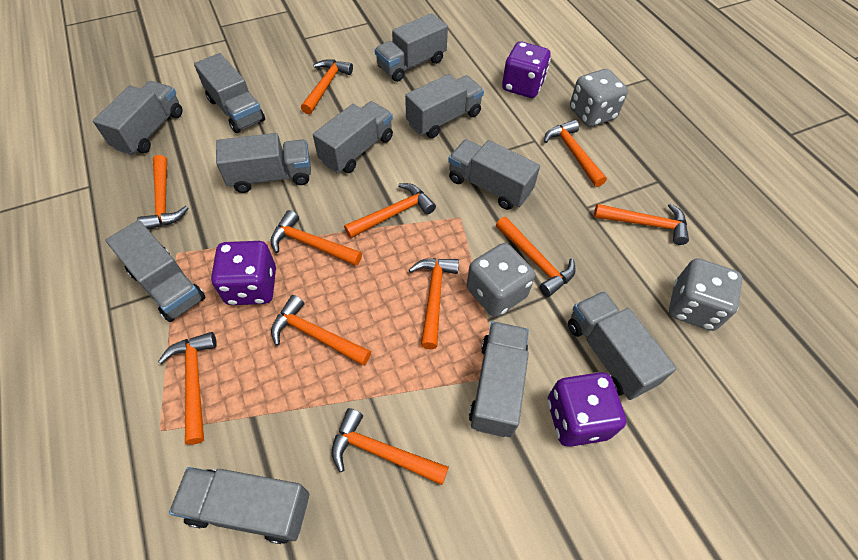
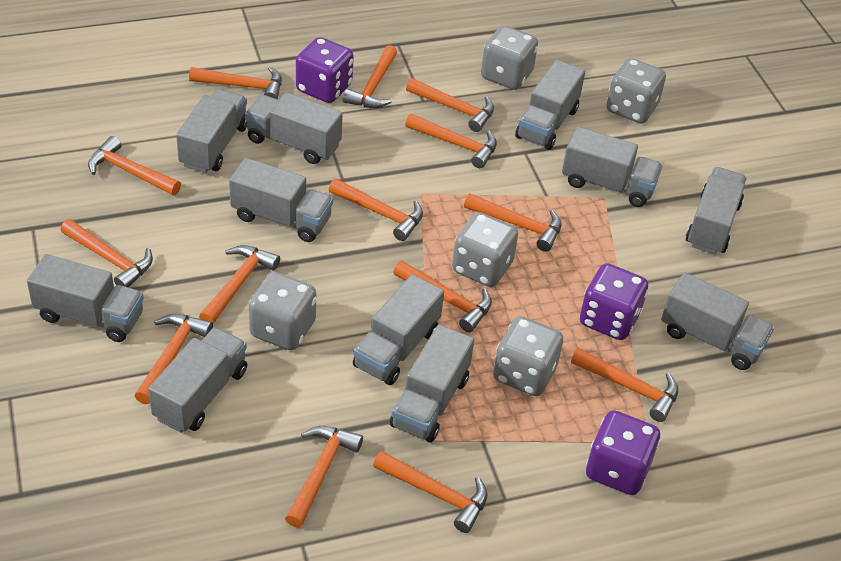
grey dice: 3 -> 5
orange hammer: 11 -> 14

